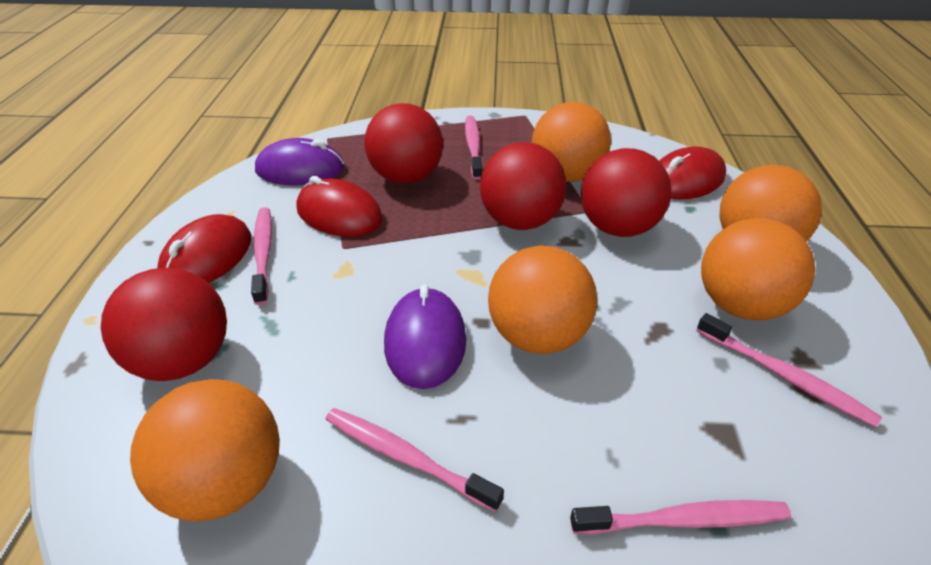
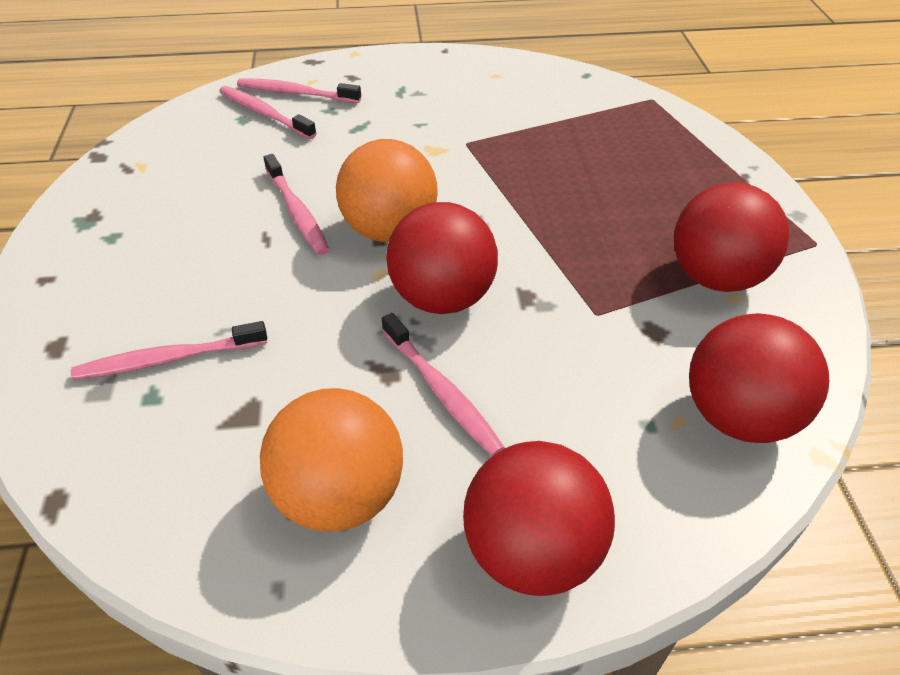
orange ball: 5 -> 2
purple mouse: 2 -> 0
red mouse: 3 -> 0

